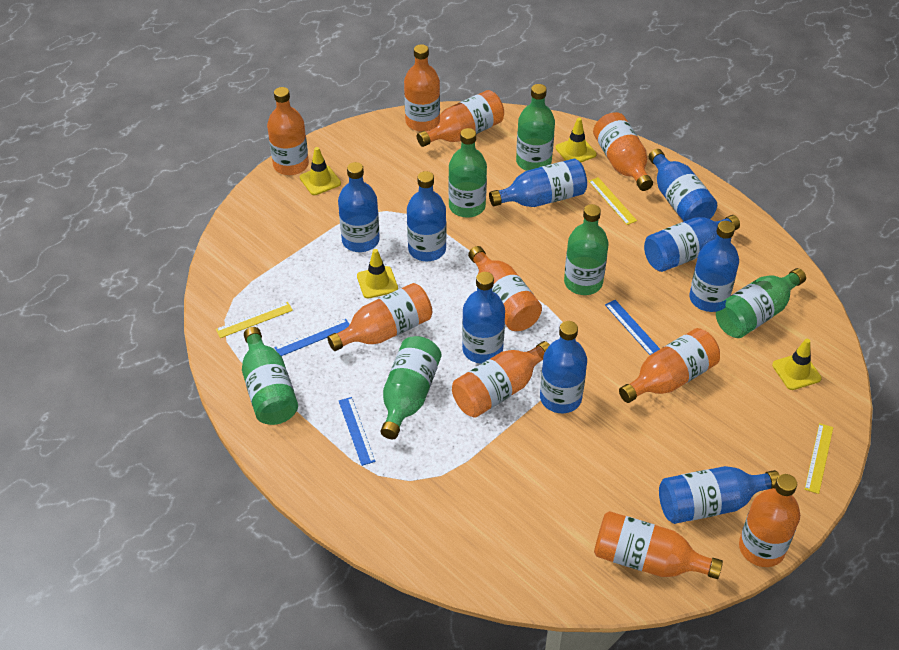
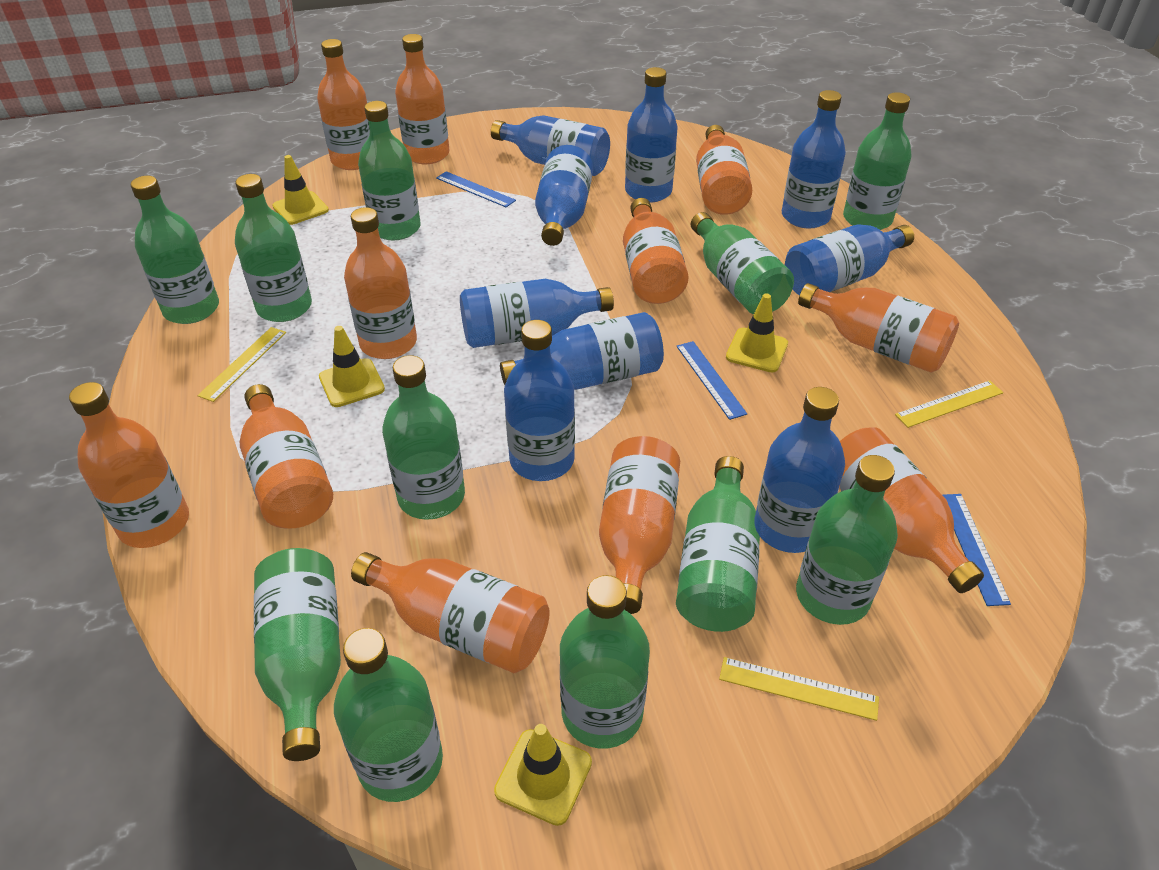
green bottle: 6 -> 11
orange bottle: 10 -> 11

